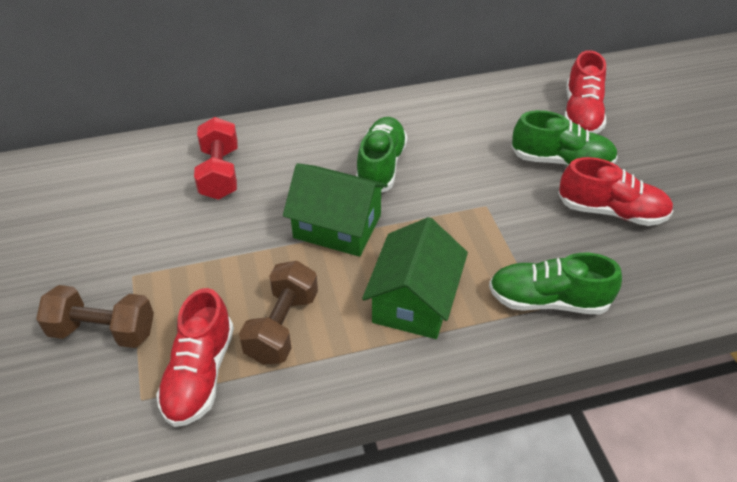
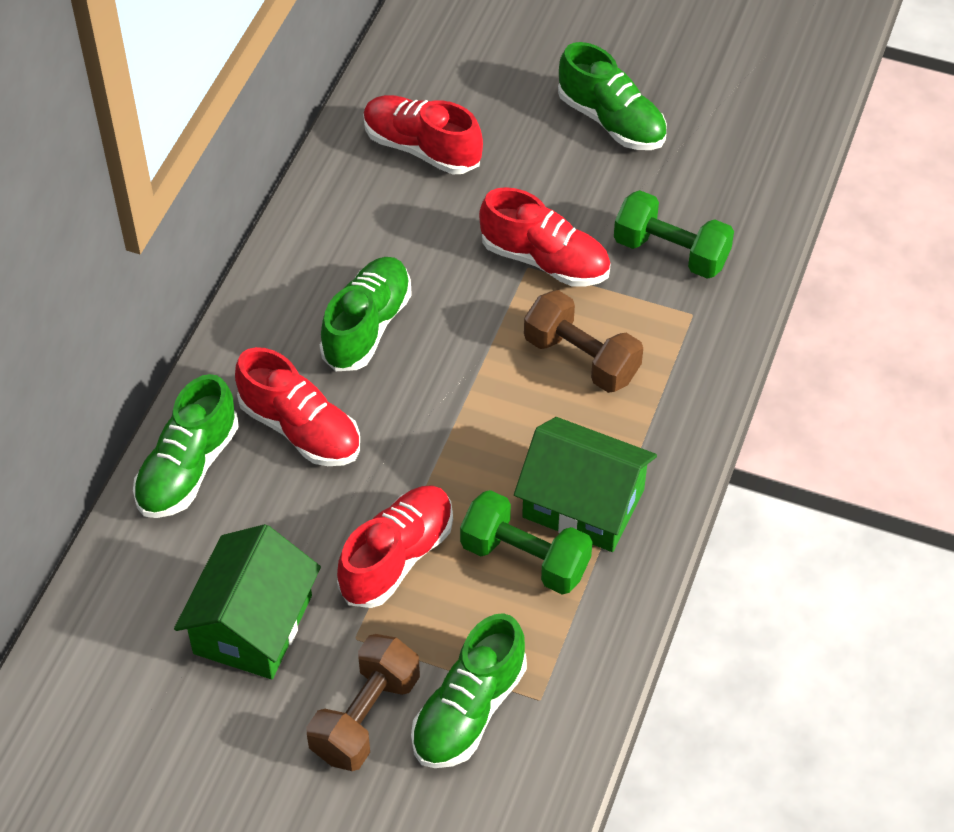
green dumbbell: 0 -> 2
green shoe: 3 -> 4
red dumbbell: 1 -> 0
red shoe: 3 -> 4

